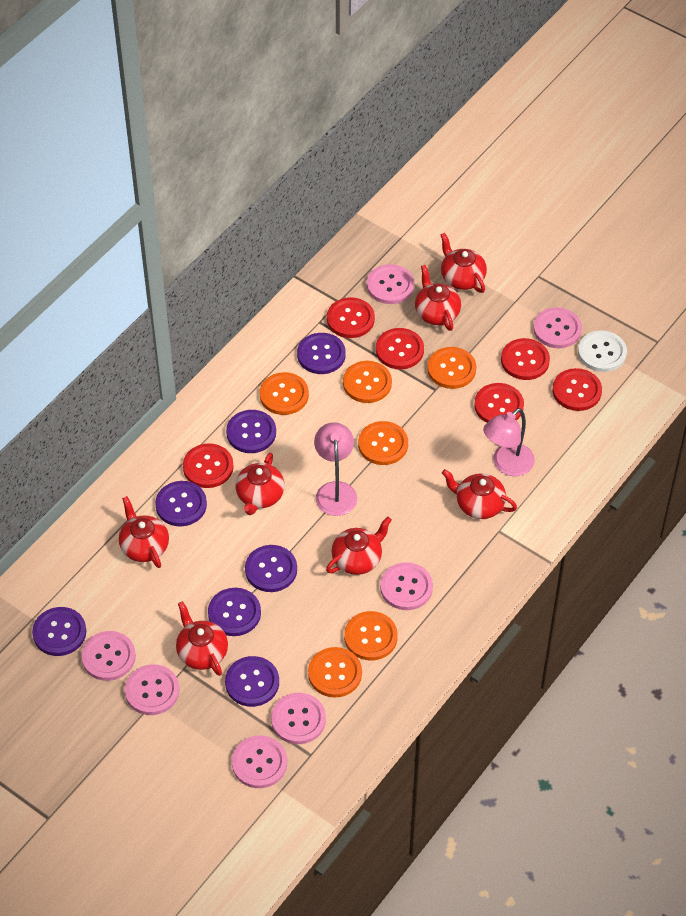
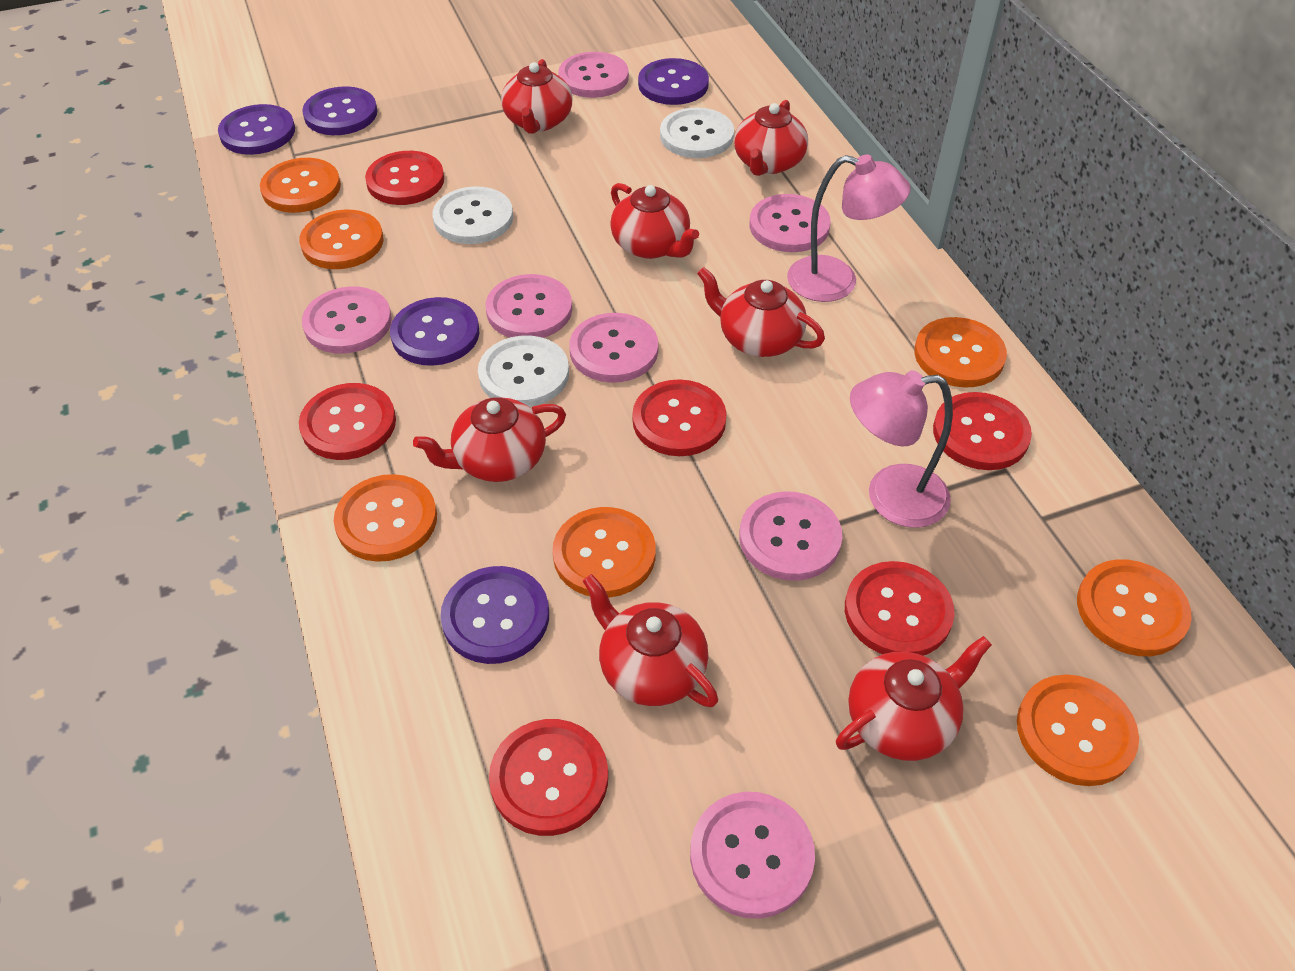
orange button: 6 -> 7
purple button: 7 -> 5
white button: 1 -> 3

